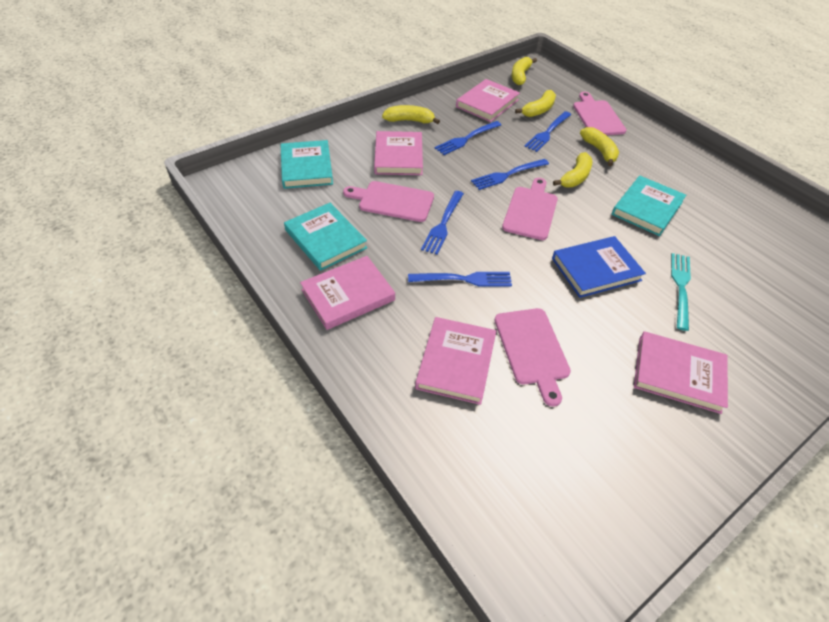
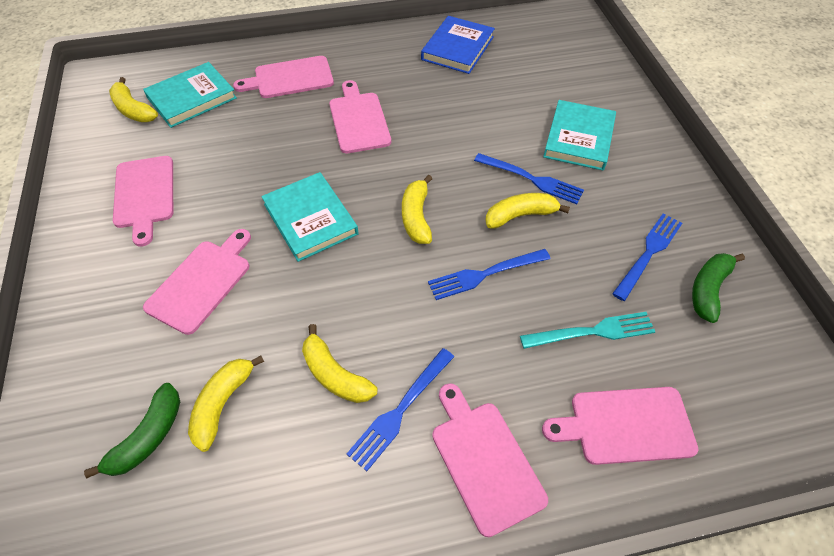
blue fork: 5 -> 4
green banana: 0 -> 2
pink book: 5 -> 0
pink cutting board: 4 -> 6

